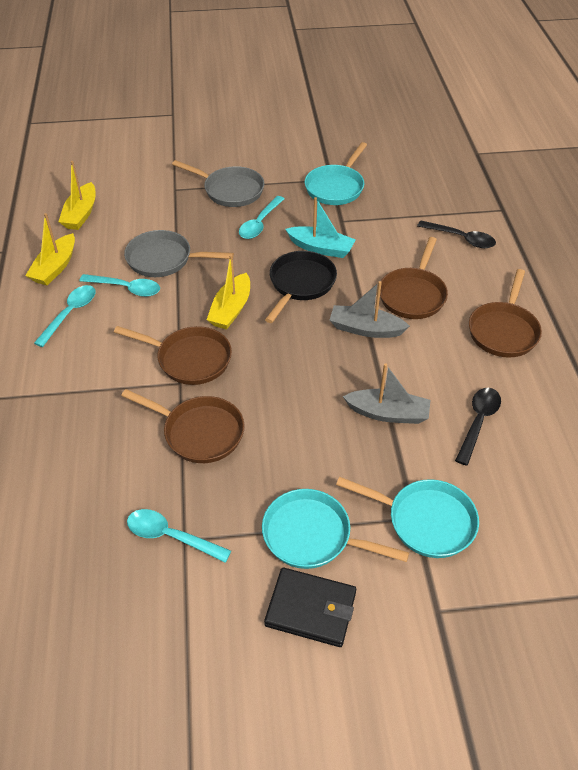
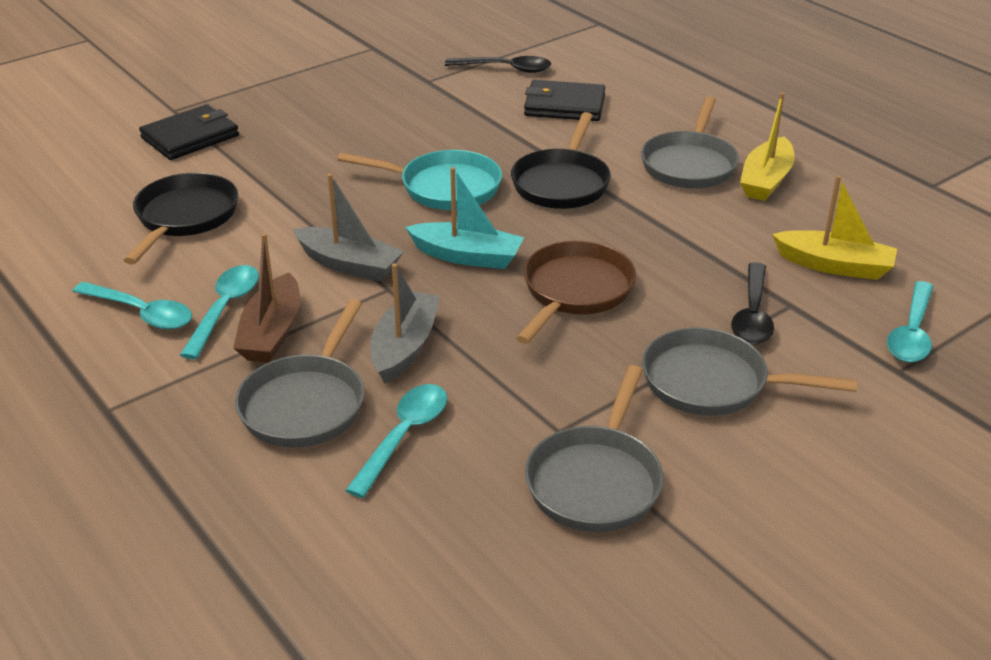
black pan: 1 -> 2
black wallet: 1 -> 2
brown boat: 0 -> 1
brown pan: 4 -> 1
grey pan: 2 -> 4
turquoise pan: 3 -> 1
yellow boat: 3 -> 2

